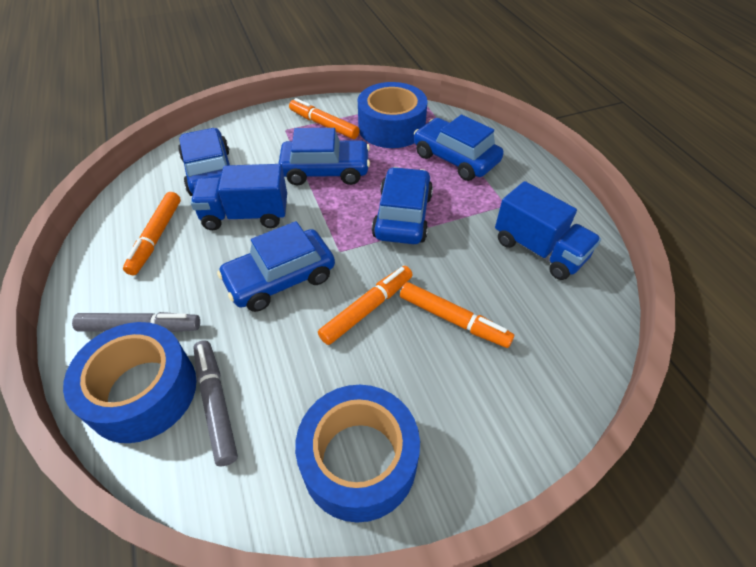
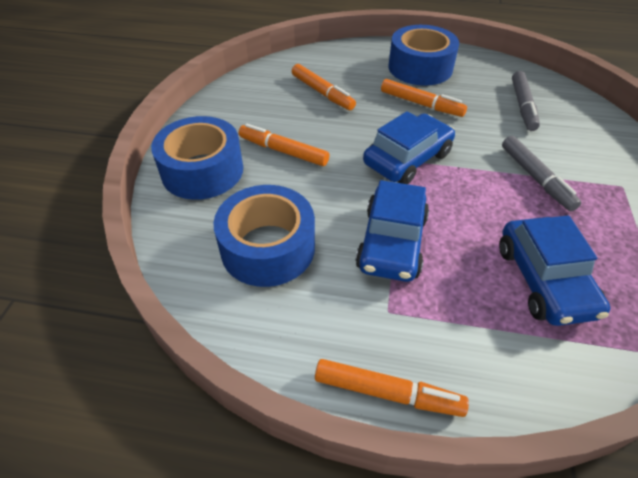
blue car: 5 -> 3
blue truck: 2 -> 0

